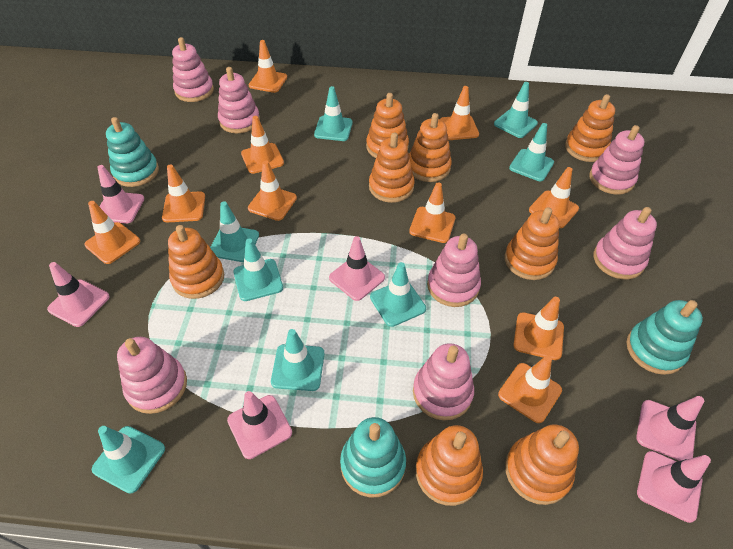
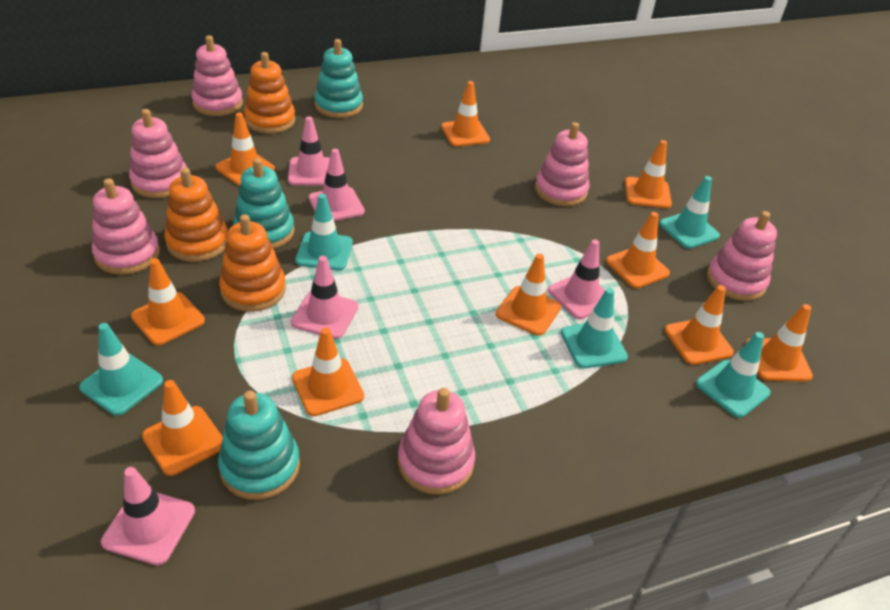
orange stacking toy: 8 -> 3
pink stacking toy: 7 -> 6
pink traffic cone: 6 -> 5
turquoise traffic cone: 8 -> 5

